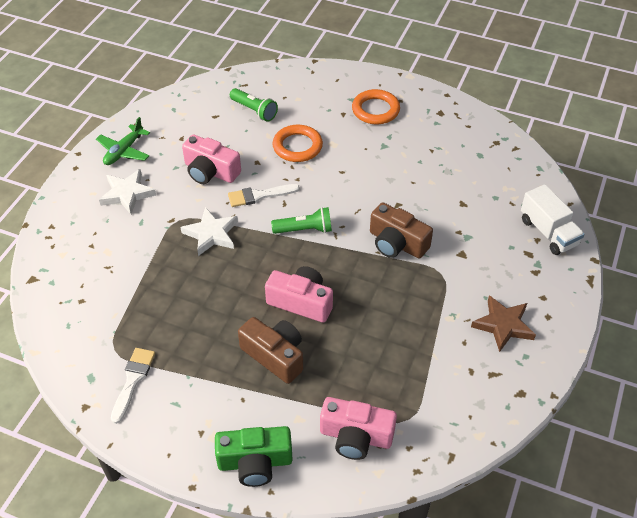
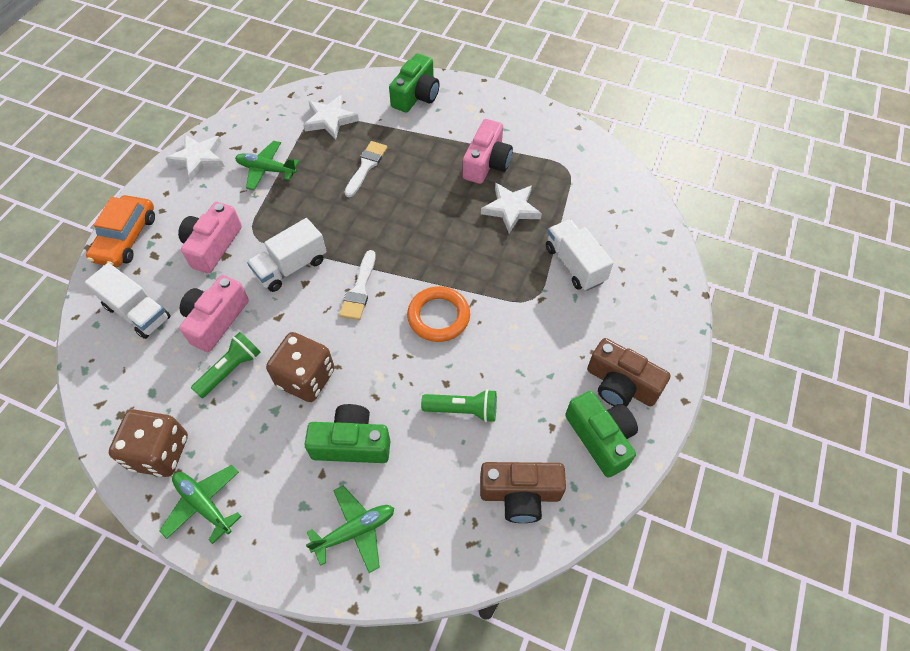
brown dice: 0 -> 2
brown star: 1 -> 0
green camera: 1 -> 3
green plane: 1 -> 3
orange car: 0 -> 1
orange ring: 2 -> 1
white star: 2 -> 3
white truck: 1 -> 3

